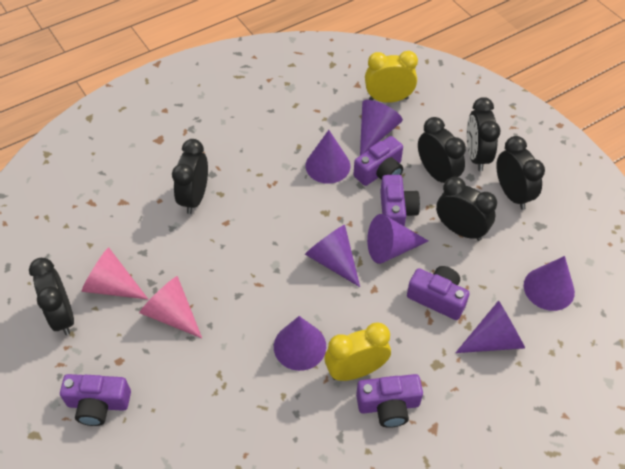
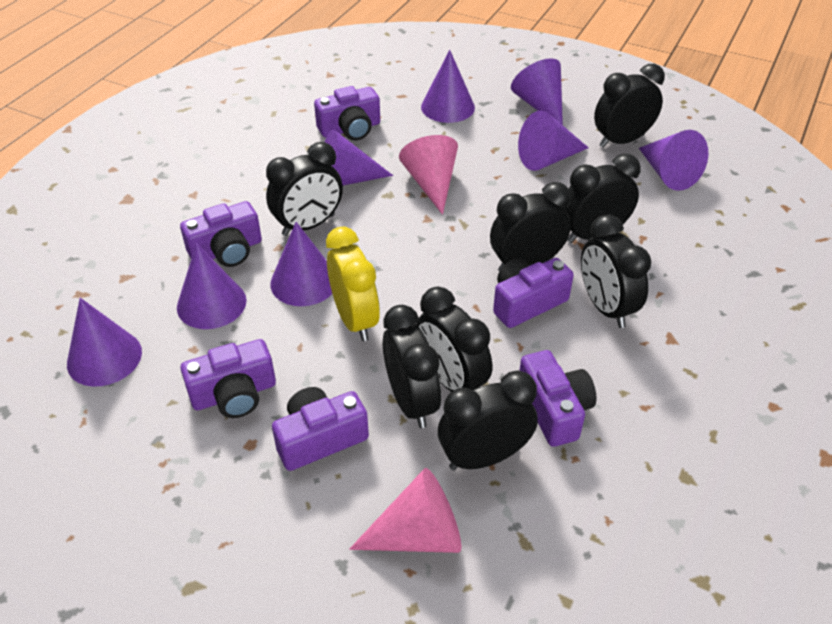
black clock: 6 -> 8
purple camera: 5 -> 6
purple cone: 7 -> 8
yellow clock: 2 -> 1

